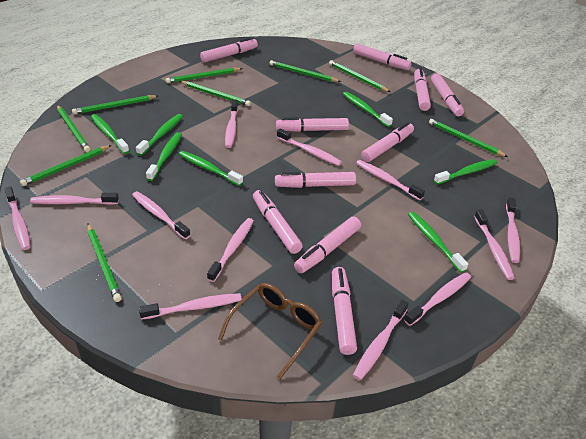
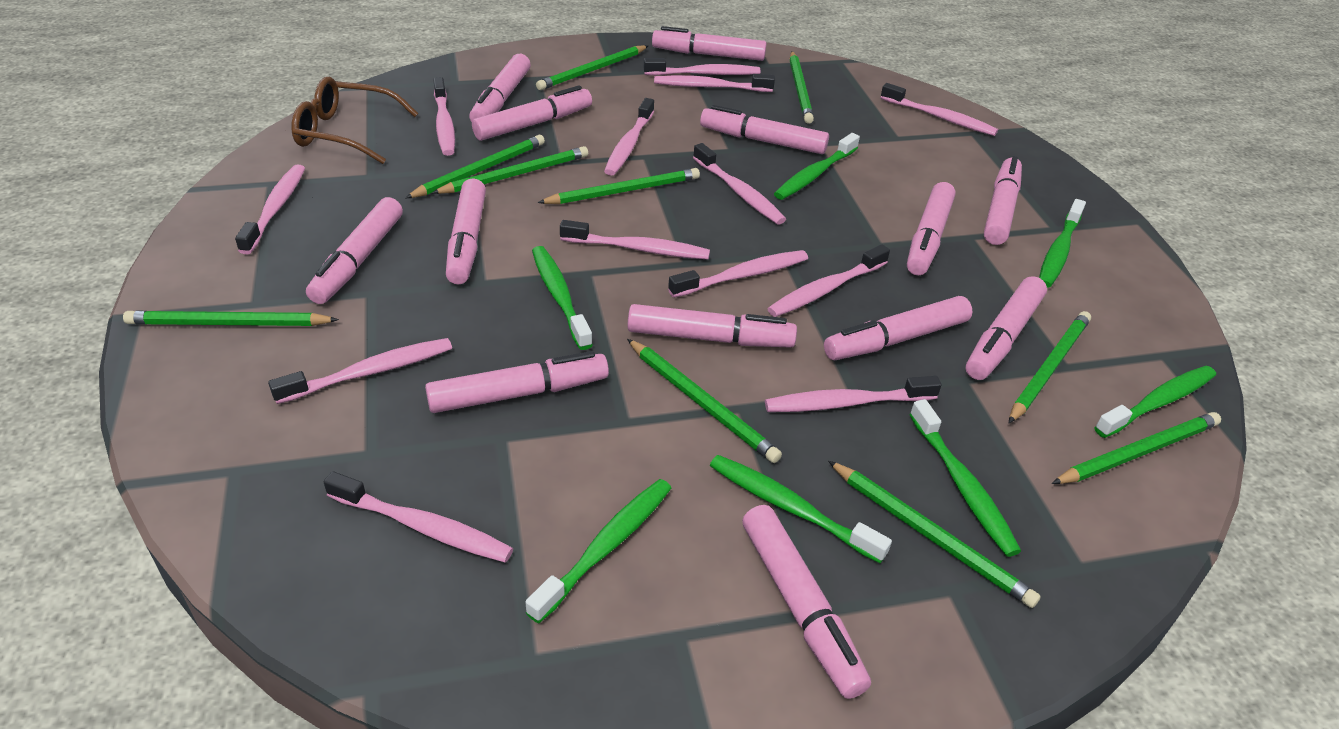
green pencil: 9 -> 10
pink marker: 10 -> 13
pink toothbrush: 12 -> 13

